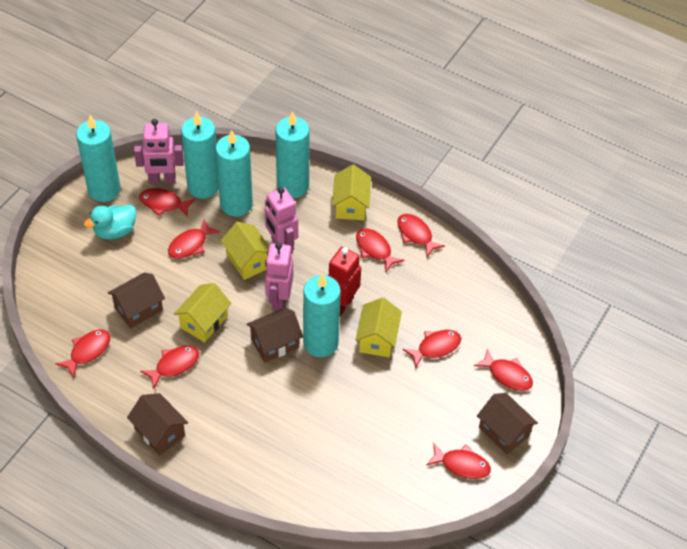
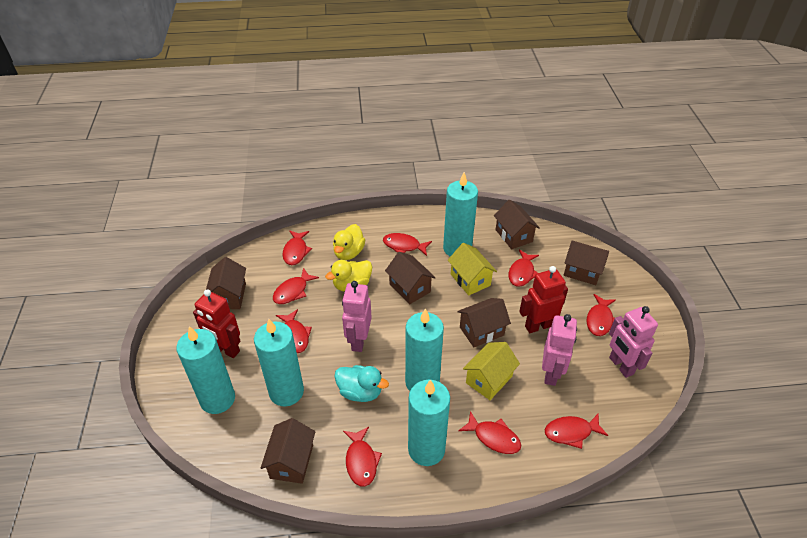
brown house: 4 -> 6
red robot: 1 -> 2
yellow duck: 0 -> 2
yellow house: 4 -> 2

